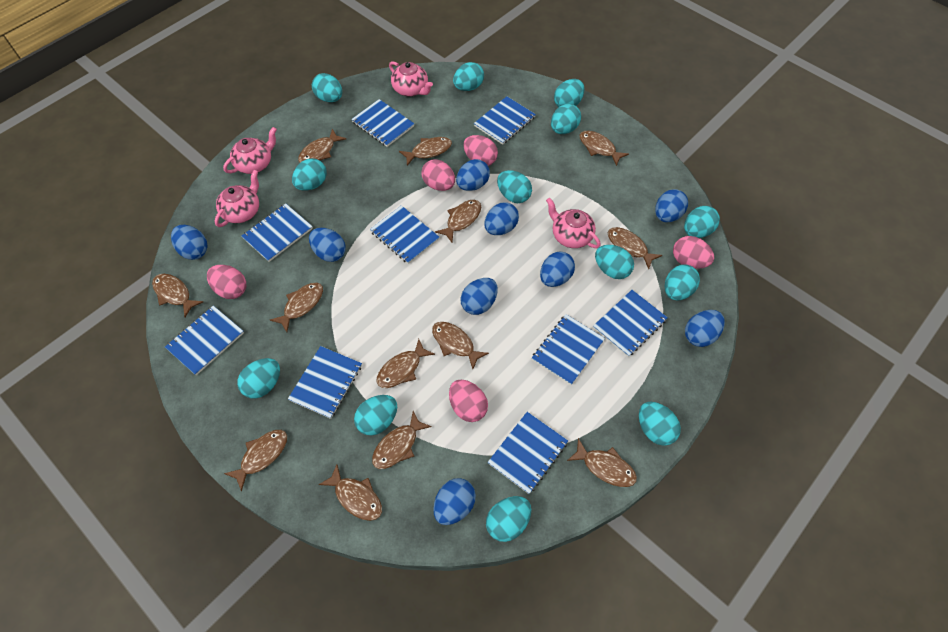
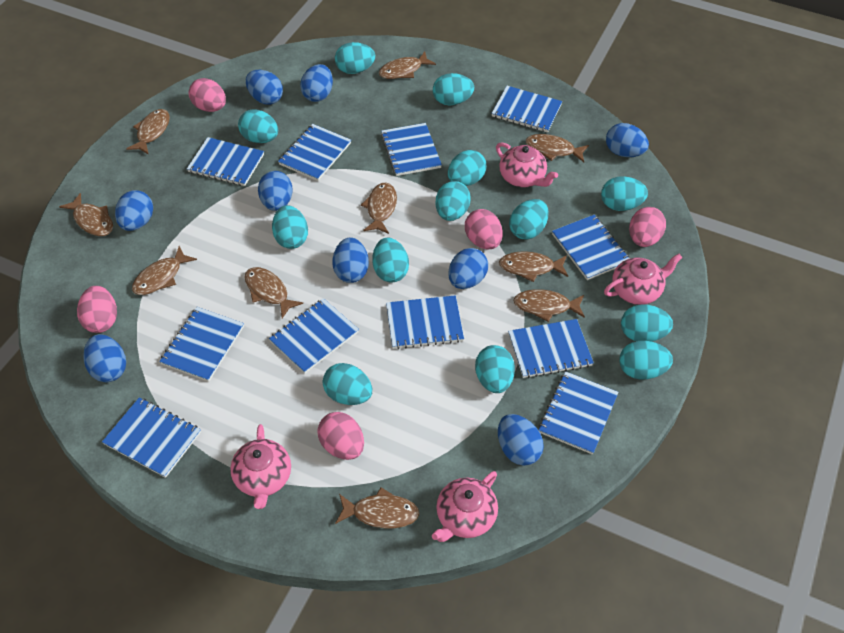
blue notebook: 9 -> 11
brown fish: 13 -> 10

